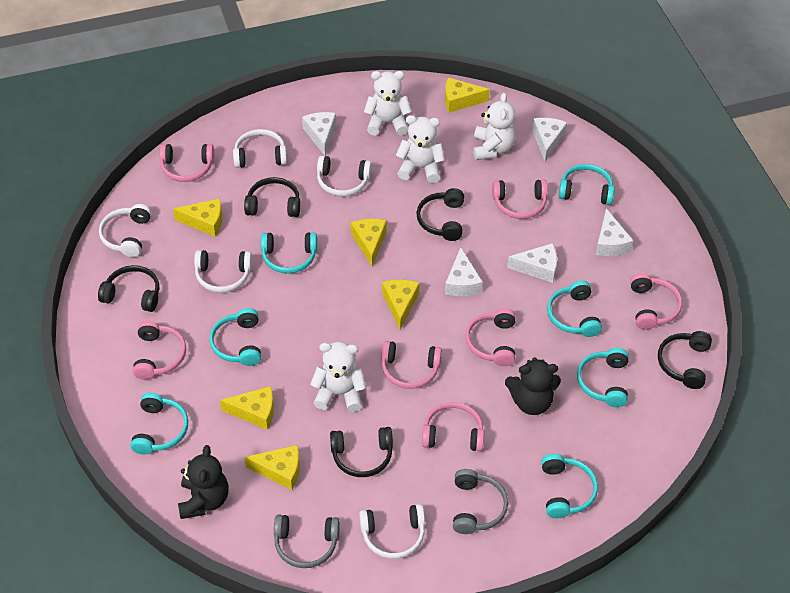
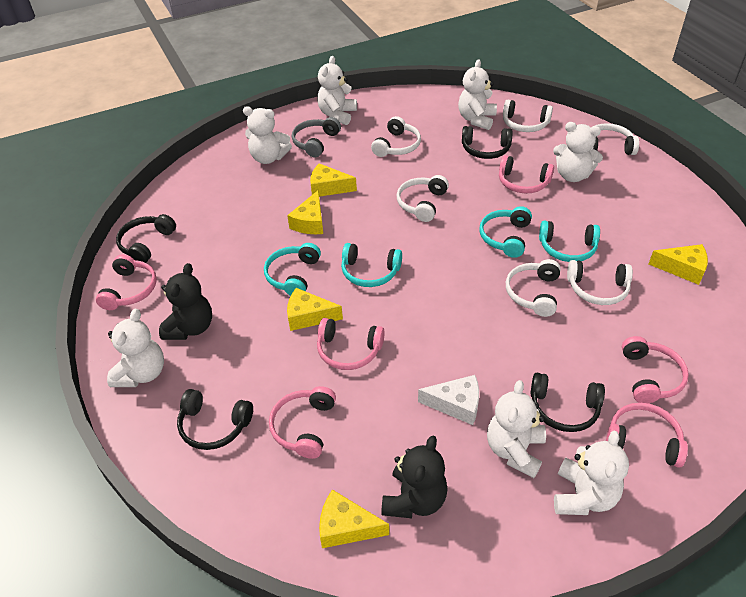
black headphones: 5 -> 4
grey headphones: 2 -> 1
pink headphones: 7 -> 6
turquoise headphones: 7 -> 4
white cheese: 5 -> 1
white headphones: 5 -> 6
white teddy bear: 4 -> 7
yellow cheese: 6 -> 5

